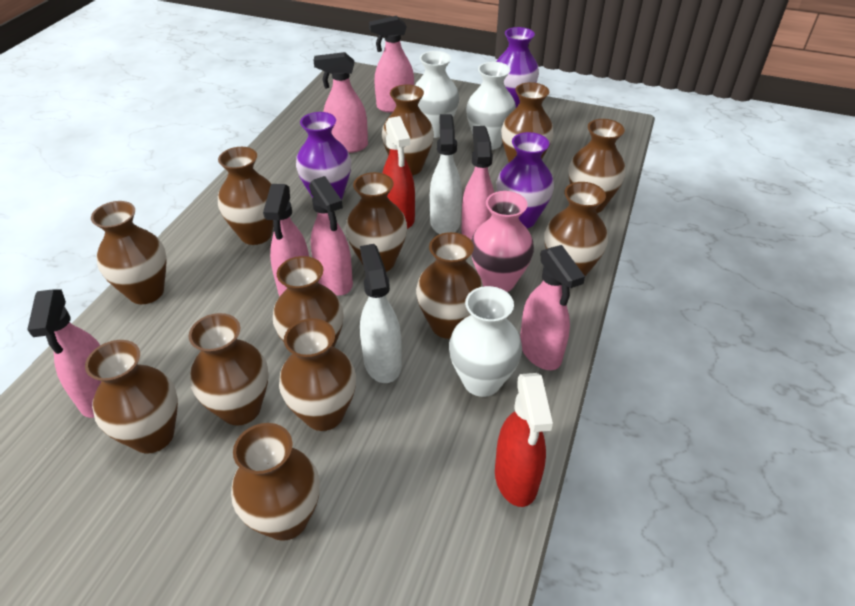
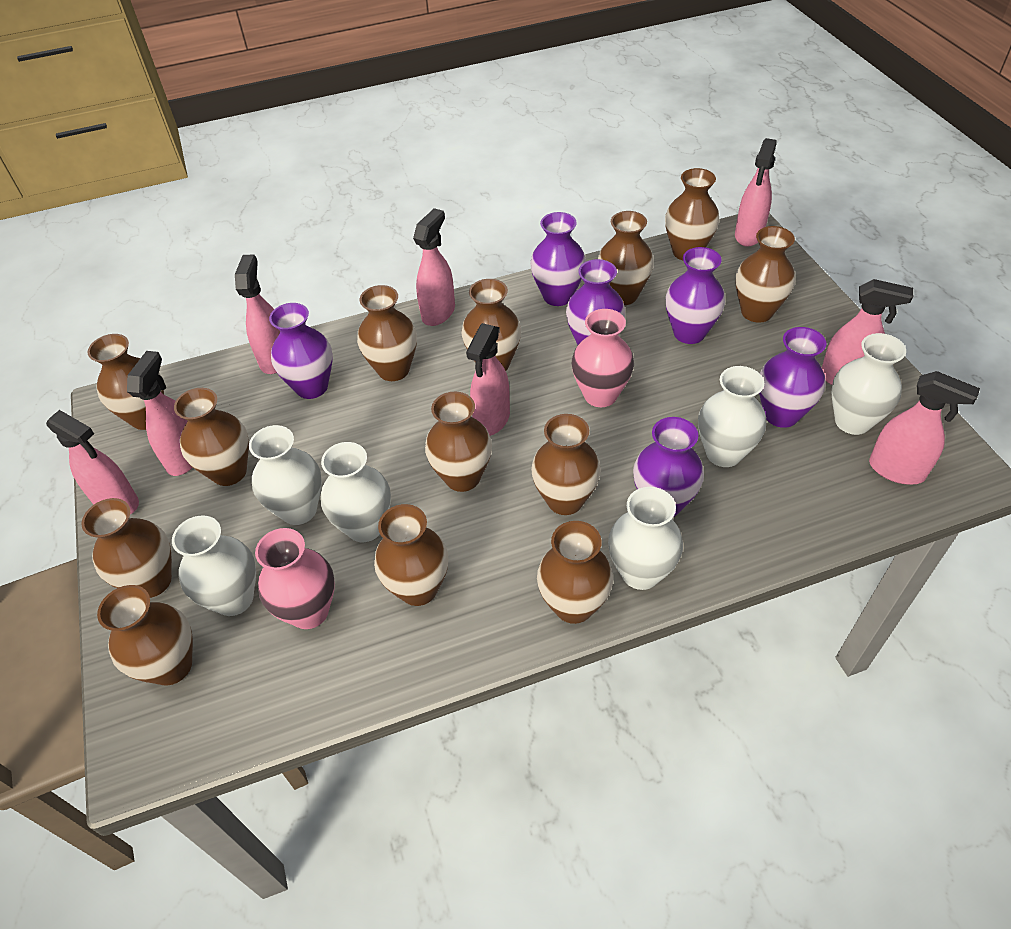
pink spray bottle: 7 -> 8
pink vase: 1 -> 2
purple vase: 3 -> 6
red spray bottle: 2 -> 0
white spray bottle: 2 -> 0
white vase: 3 -> 6

